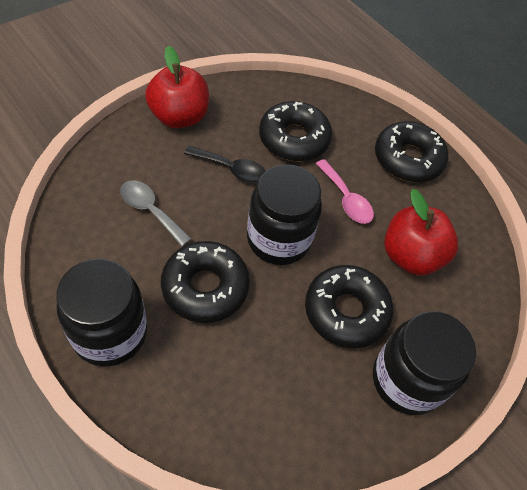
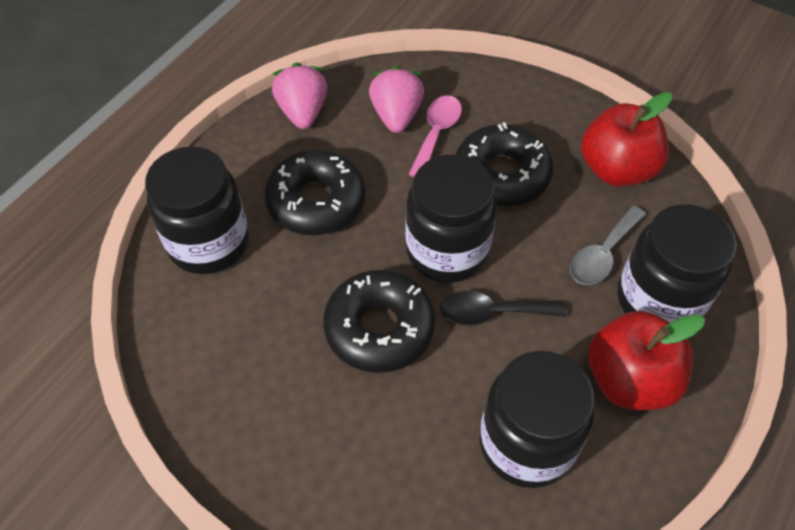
black donut: 4 -> 3
black jar: 3 -> 4
pink strawberry: 0 -> 2

